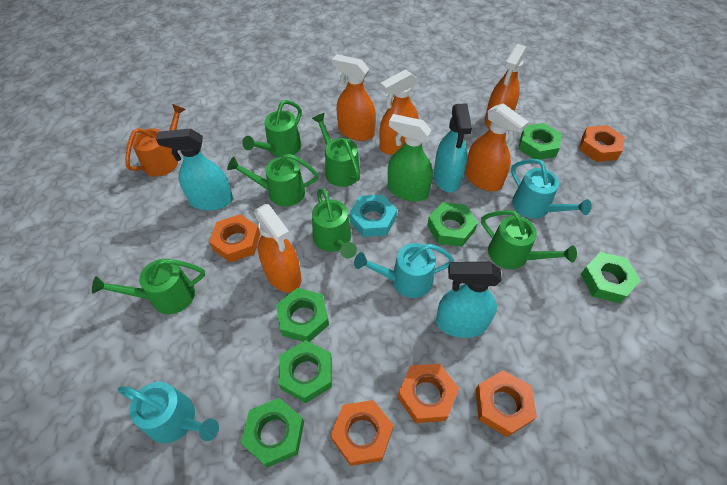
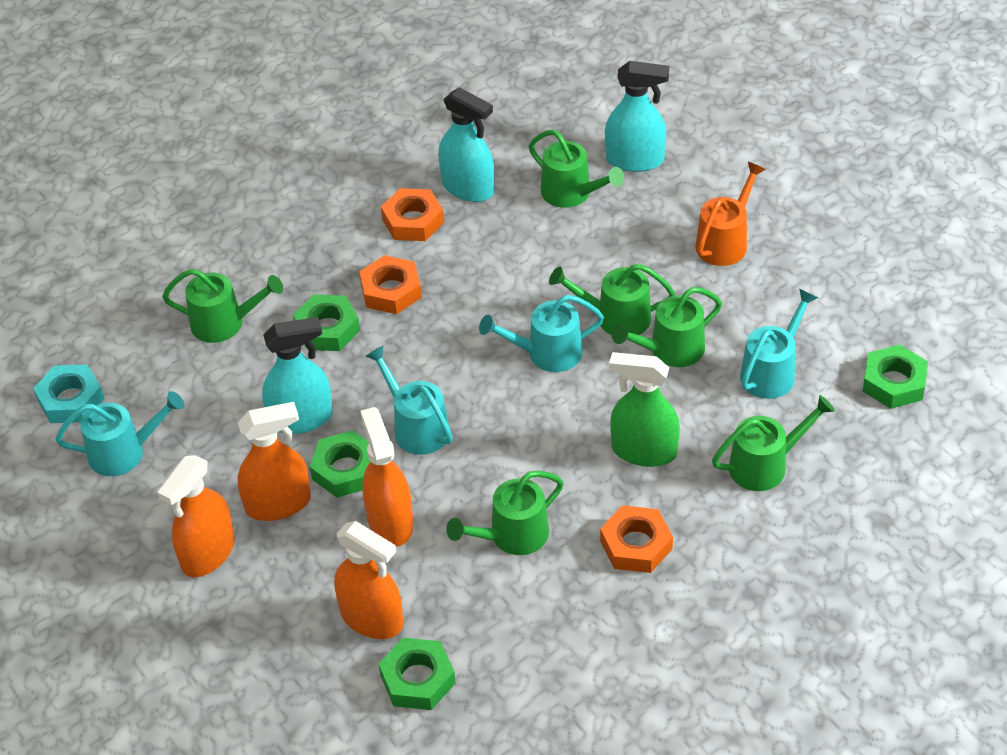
green nut: 6 -> 4
orange nut: 5 -> 3
orange spray bottle: 5 -> 4
turquoise watering can: 3 -> 4

